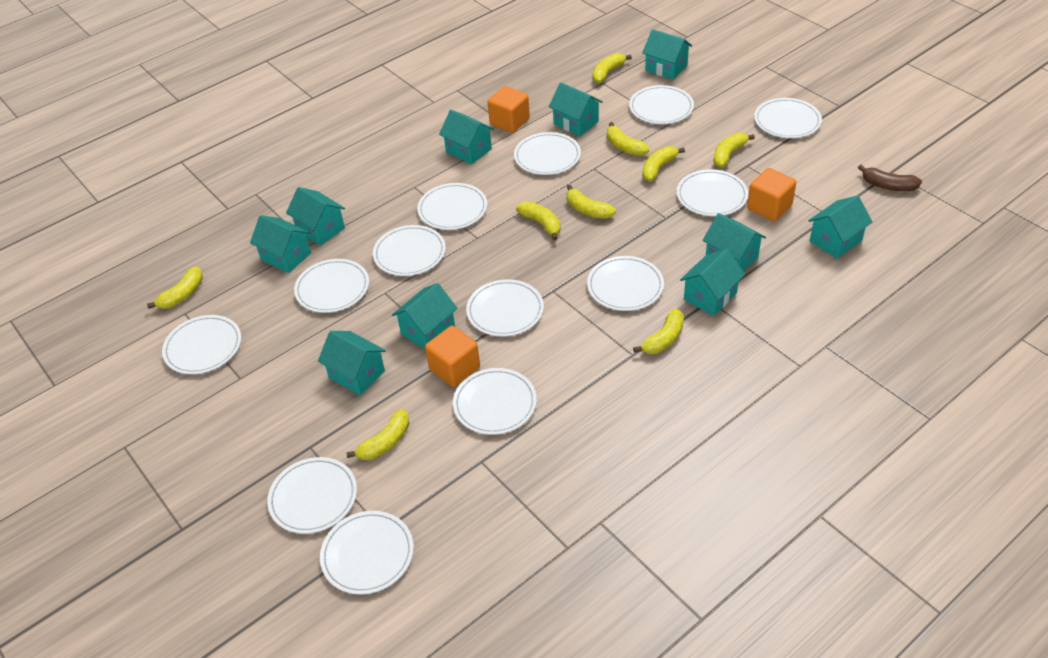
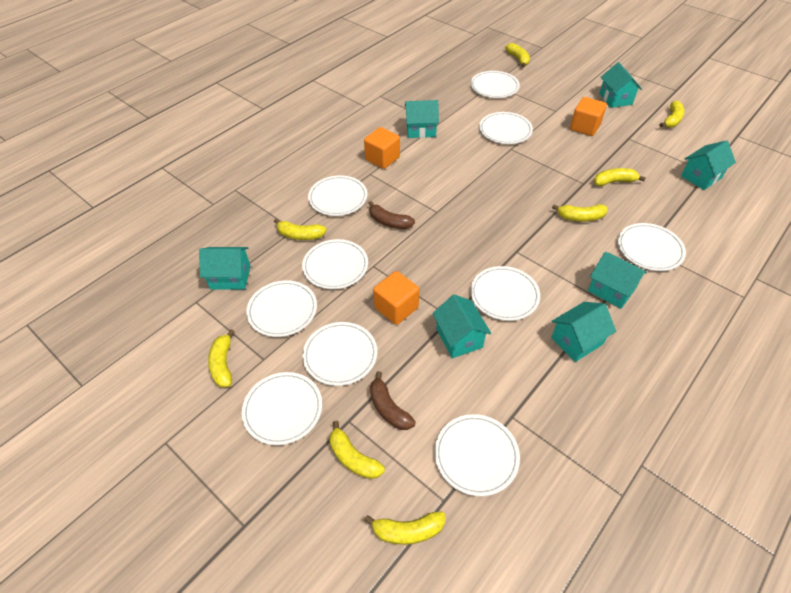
brown banana: 1 -> 2
turquoise house: 10 -> 7
white plate: 13 -> 10
yellow banana: 9 -> 8

